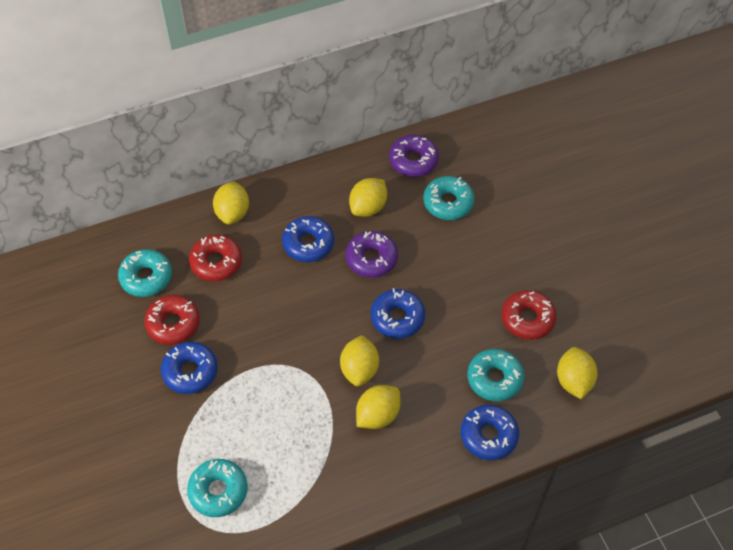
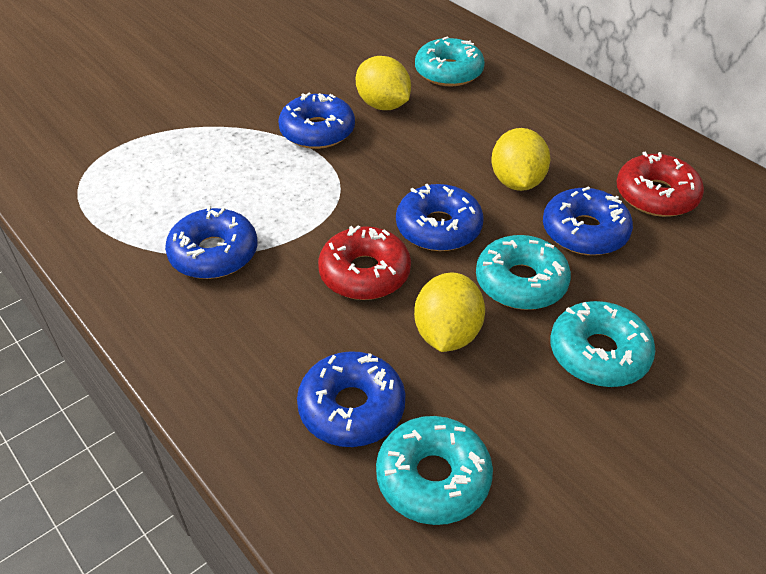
blue donut: 4 -> 5
purple donut: 2 -> 0
red donut: 3 -> 2
yellow lemon: 5 -> 3

